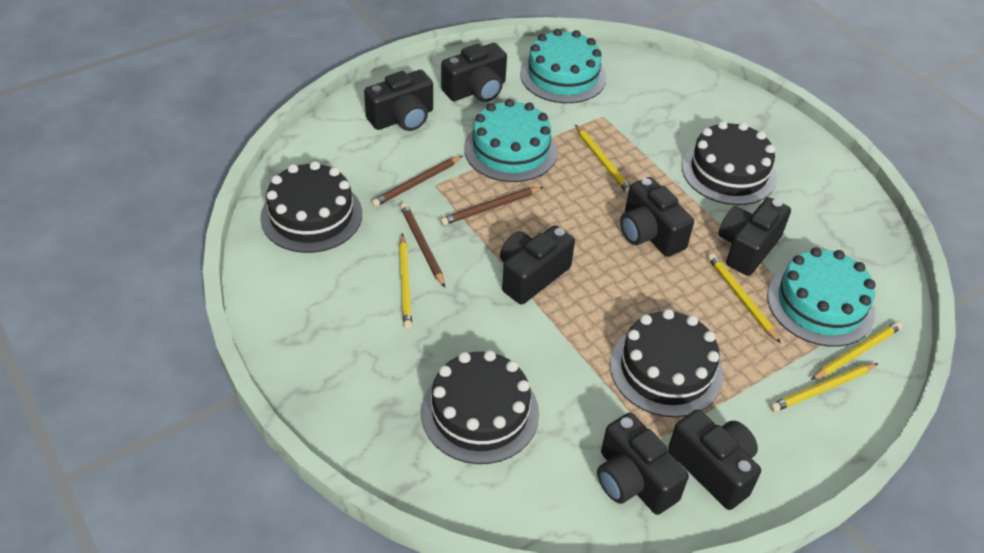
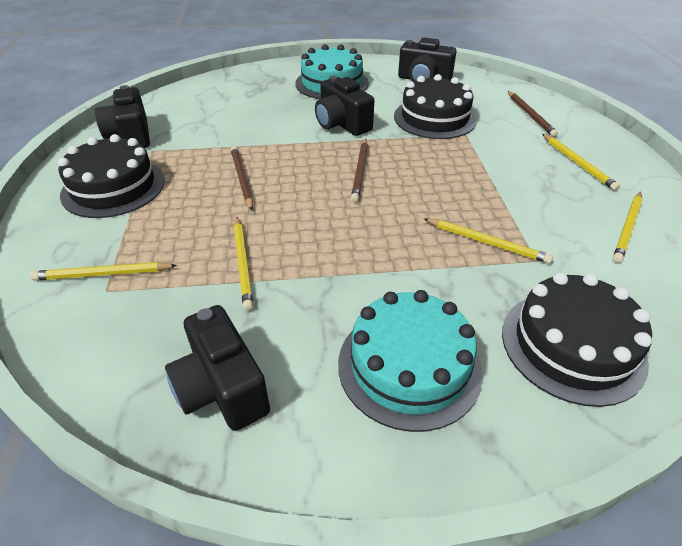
black cake: 4 -> 3
black camera: 7 -> 4
turquoise cake: 3 -> 2

